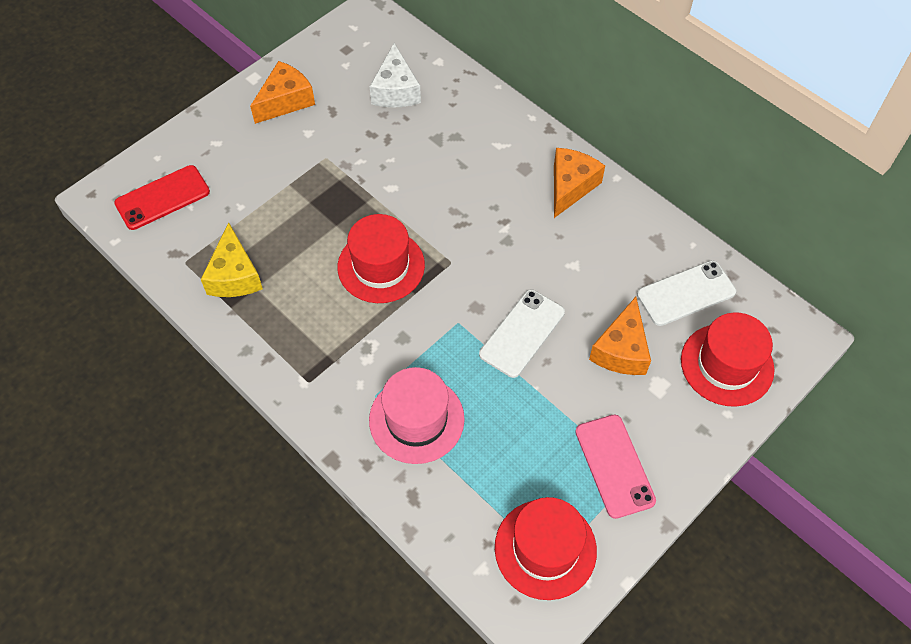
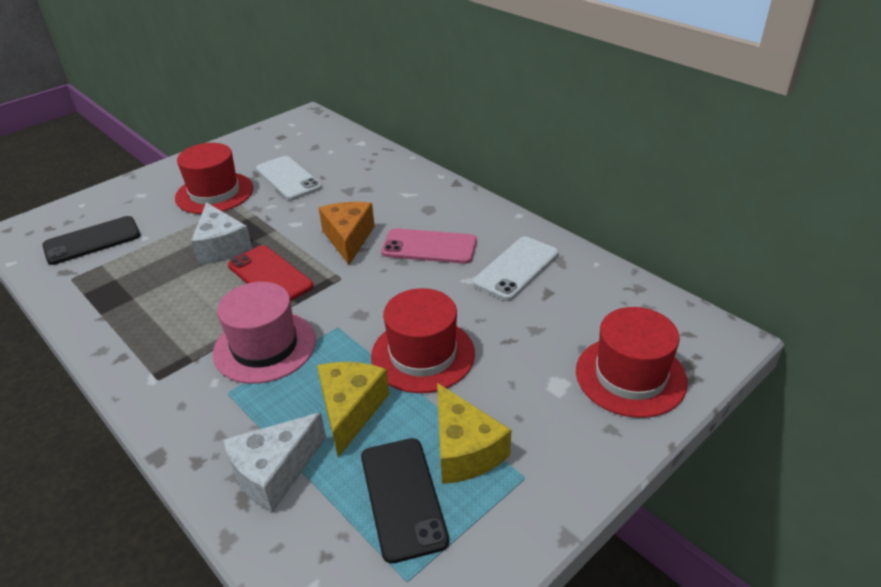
black phone: 0 -> 2
orange cheese: 3 -> 1
white cheese: 1 -> 2
yellow cheese: 1 -> 2

